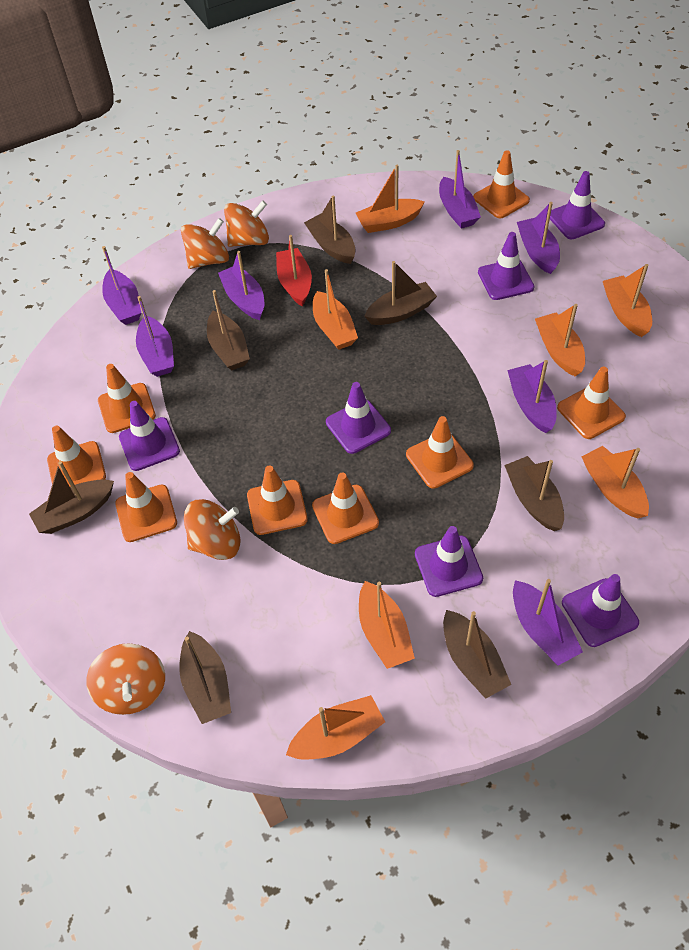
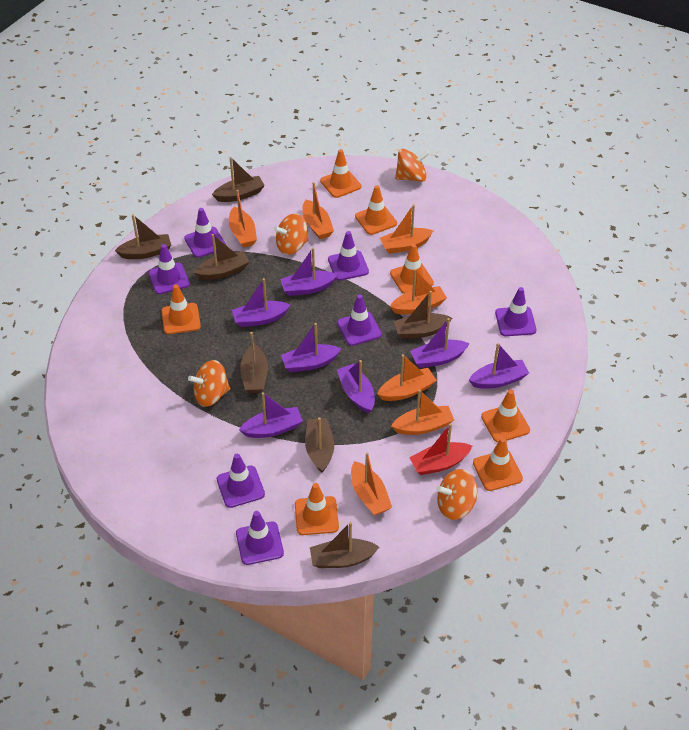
orange traffic cone: 8 -> 7
purple traffic cone: 6 -> 7

